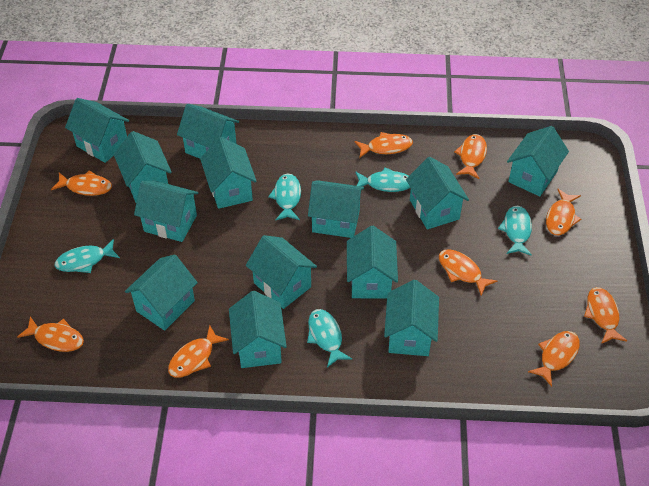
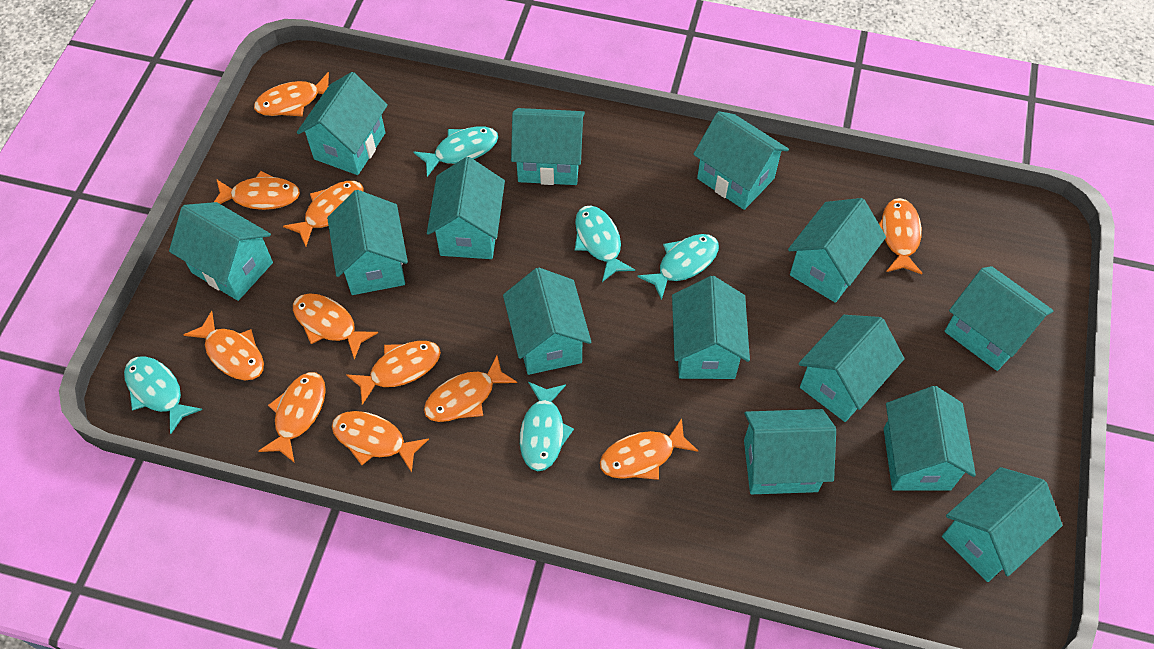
orange fish: 9 -> 11
turquoise house: 13 -> 14

